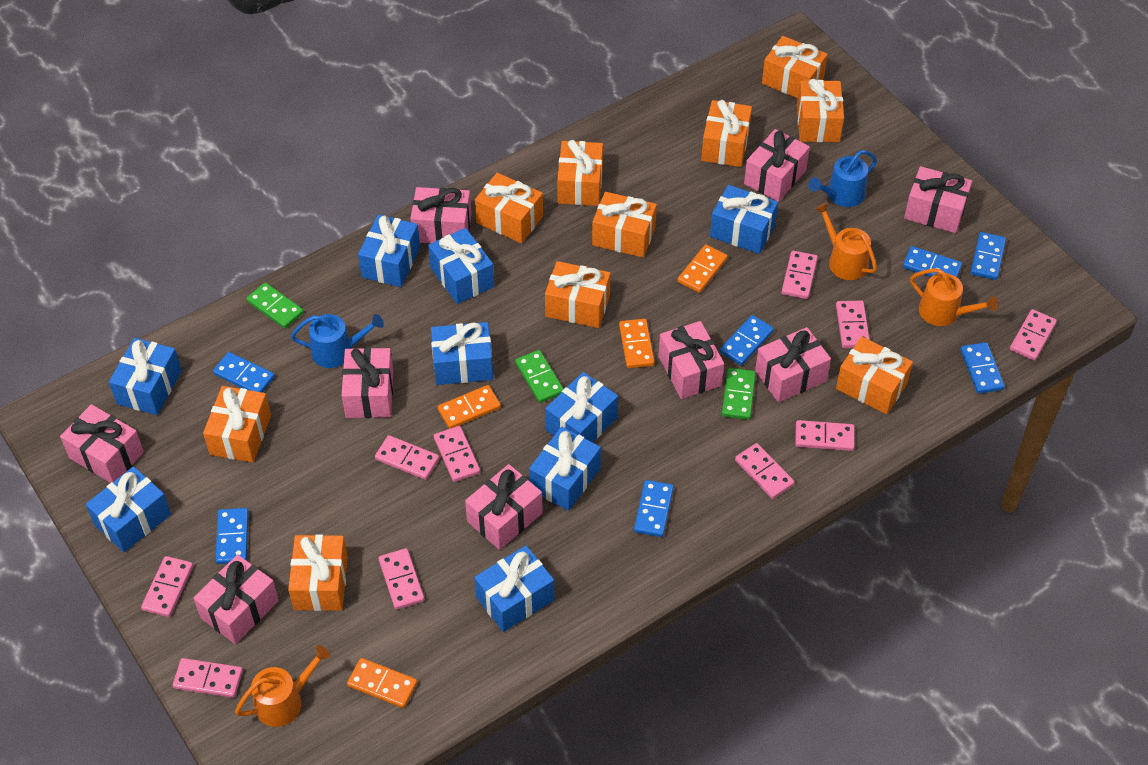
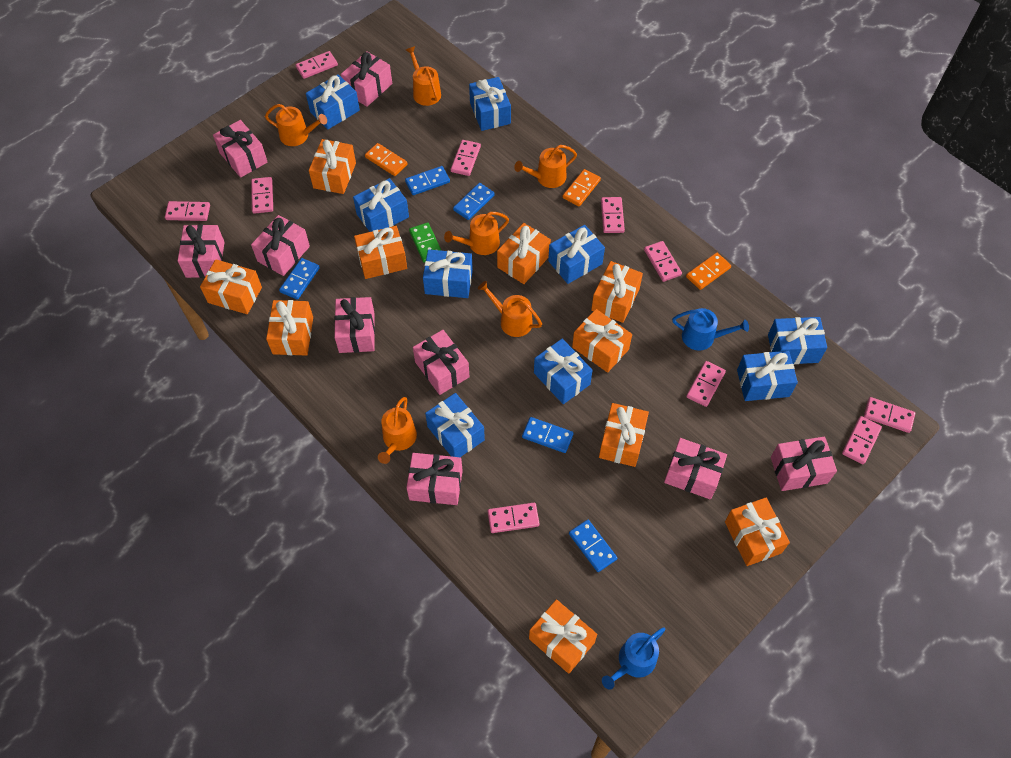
blue domino: 7 -> 5
green domino: 3 -> 1
orange domino: 4 -> 3
orange watering can: 3 -> 6

